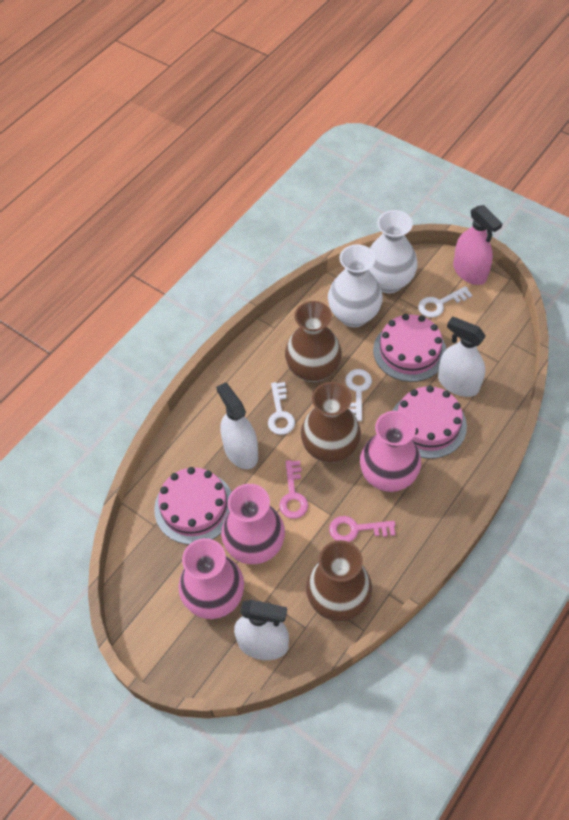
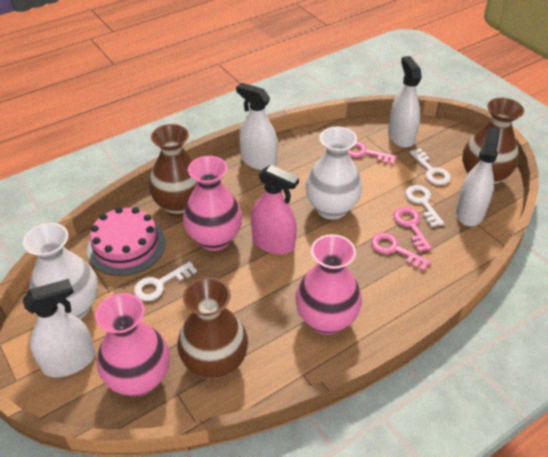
pink cake: 3 -> 1
pink key: 2 -> 3
white spray bottle: 3 -> 4

